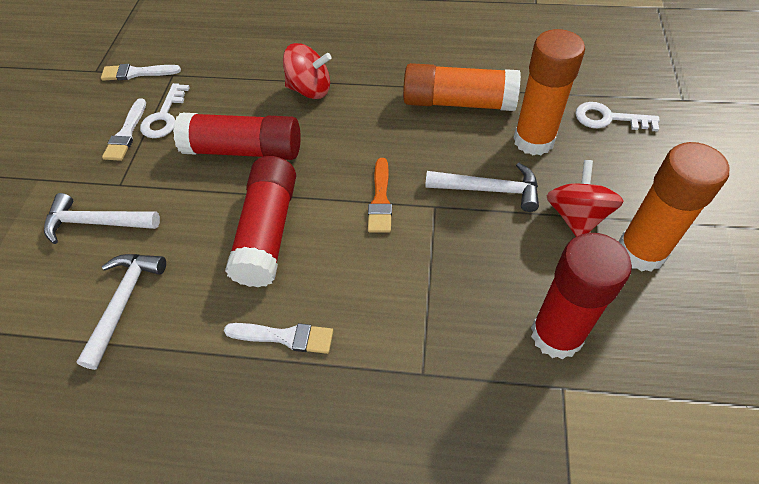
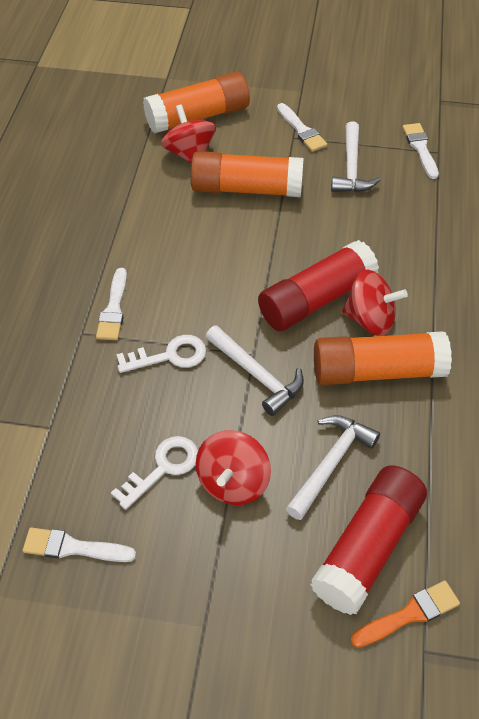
red glue stick: 3 -> 2
red spinning top: 2 -> 3
white brush: 3 -> 4

